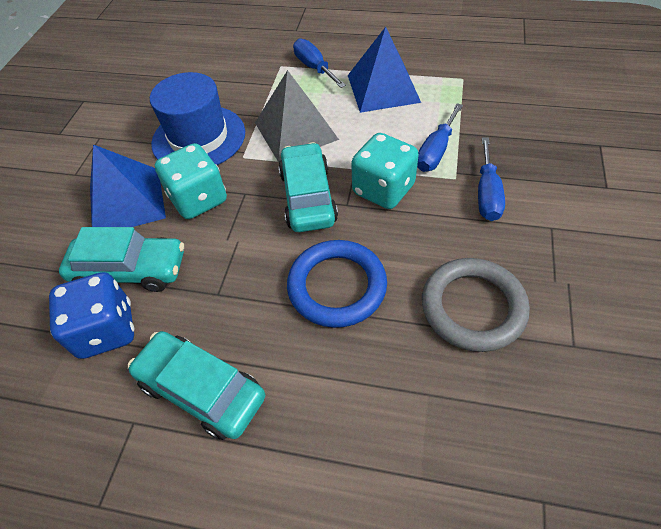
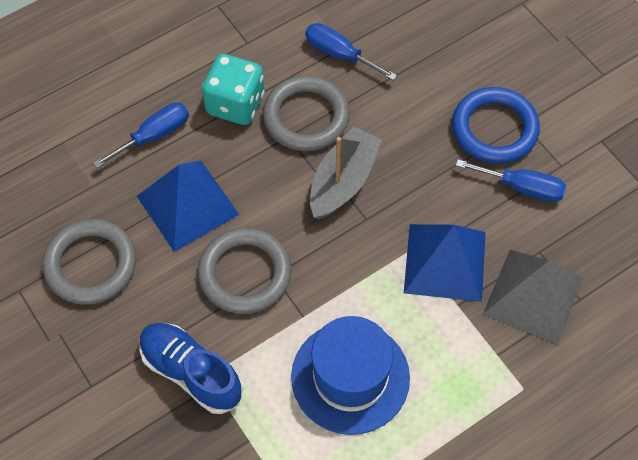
blue dice: 1 -> 0
blue shoe: 0 -> 1
grey boat: 0 -> 1
grey ring: 1 -> 3
turquoise car: 3 -> 0
turquoise dice: 2 -> 1

